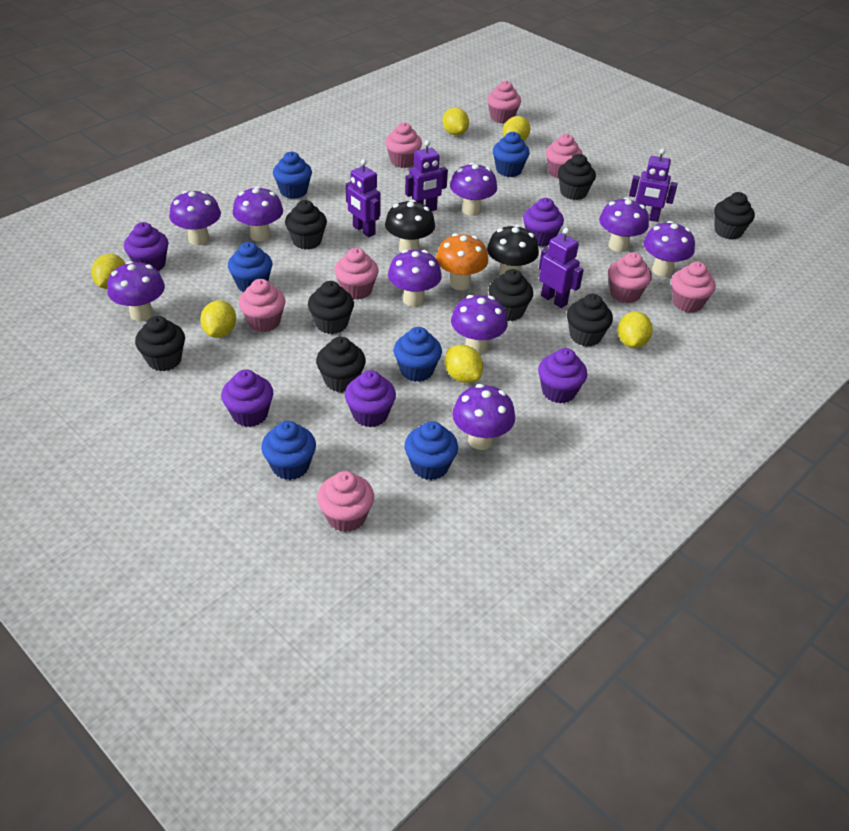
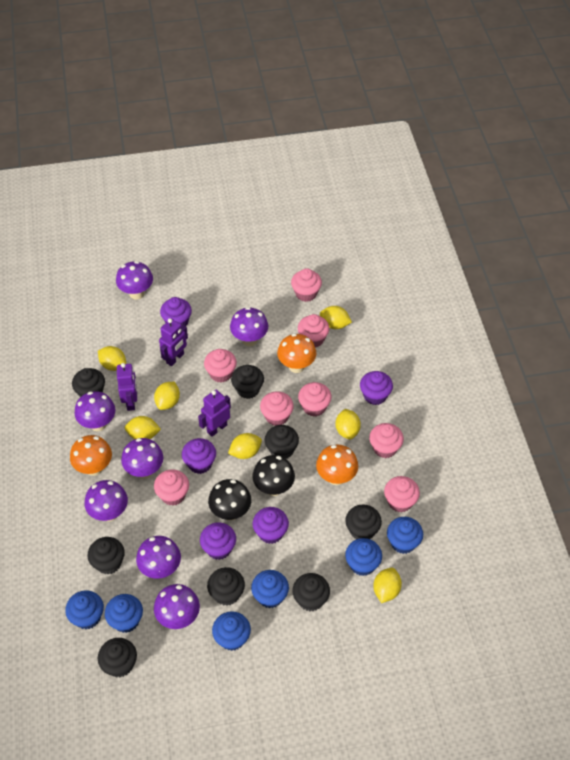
orange mushroom: 1 -> 3
purple mushroom: 9 -> 7
purple robot: 4 -> 3
yellow lemon: 6 -> 7

